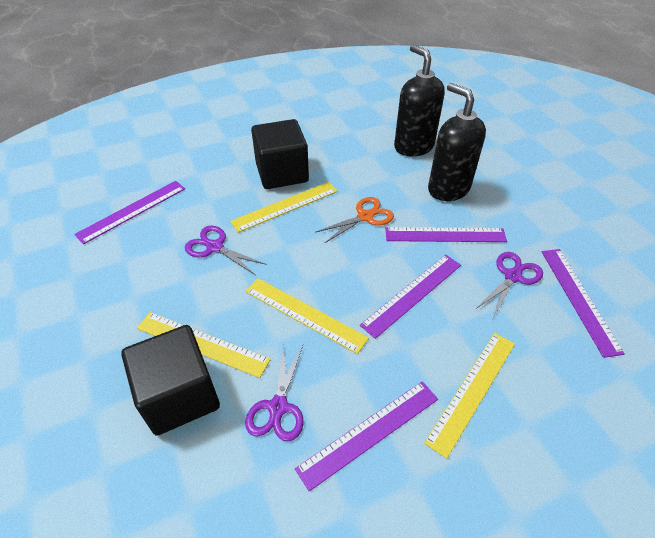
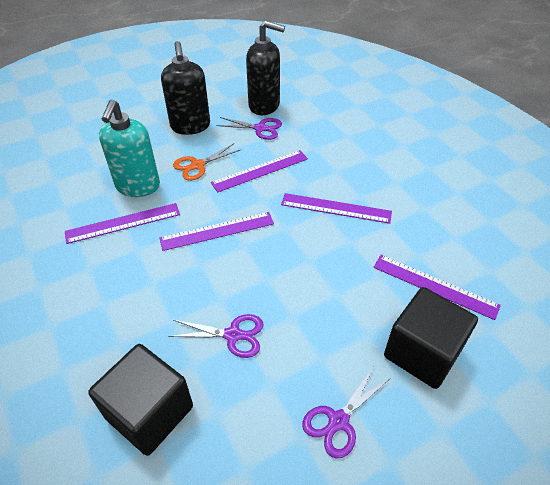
turquoise soap dispenser: 0 -> 1
yellow ruler: 4 -> 0

